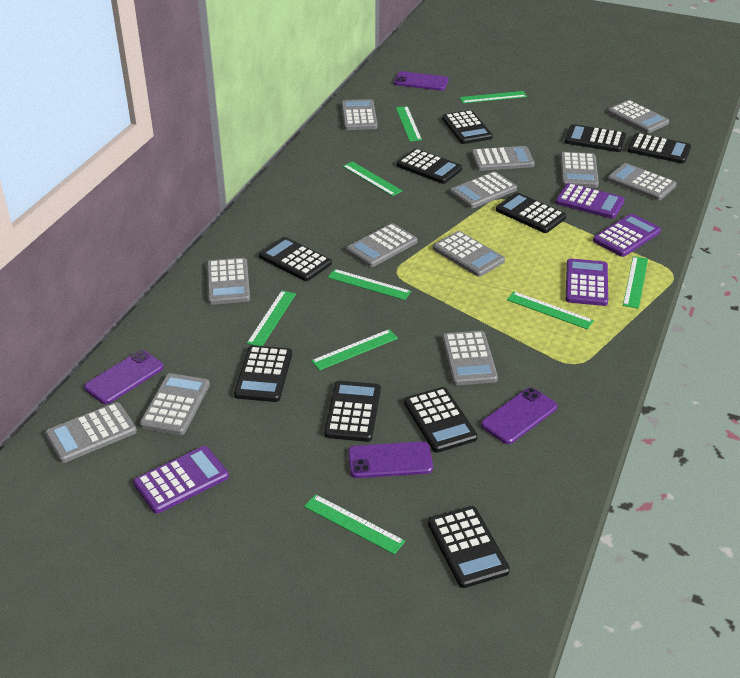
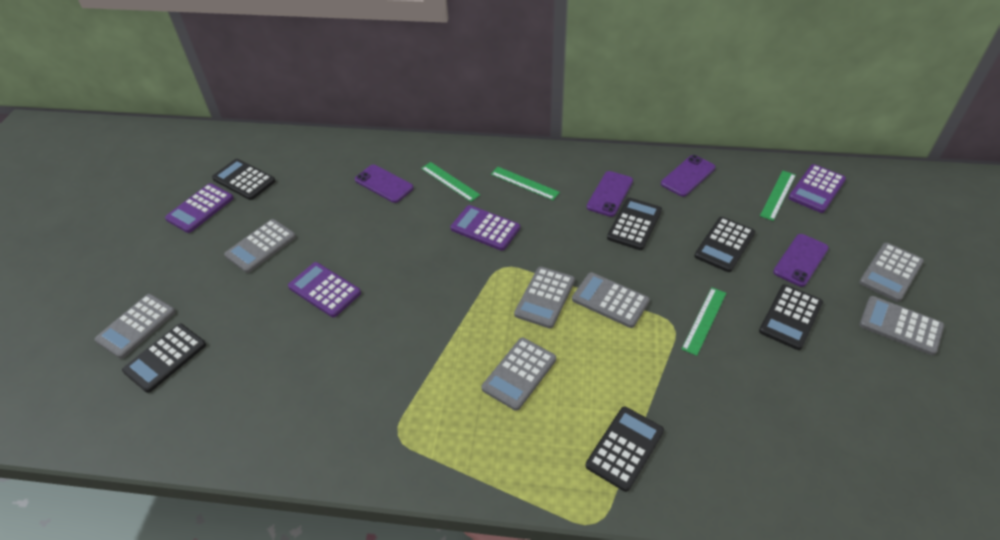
black calculator: 10 -> 6
green ruler: 9 -> 4
grey calculator: 12 -> 7

